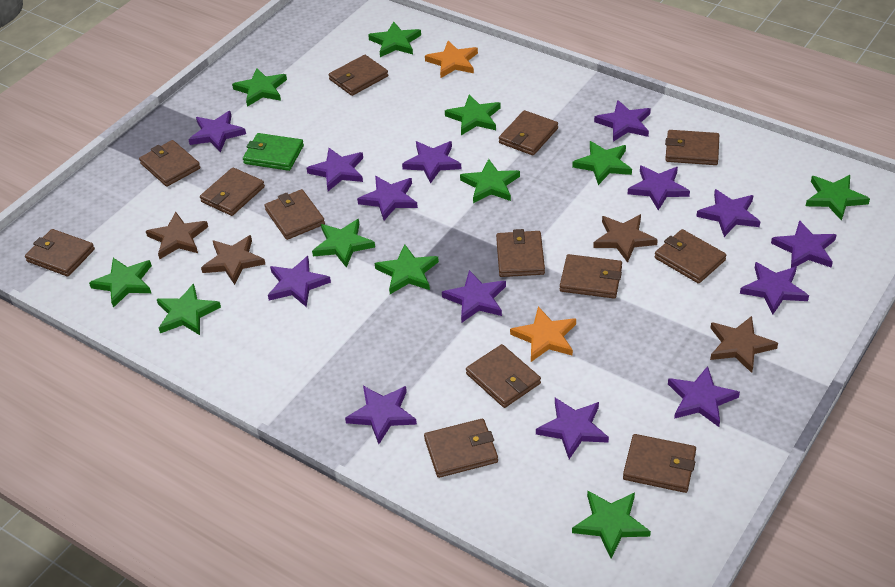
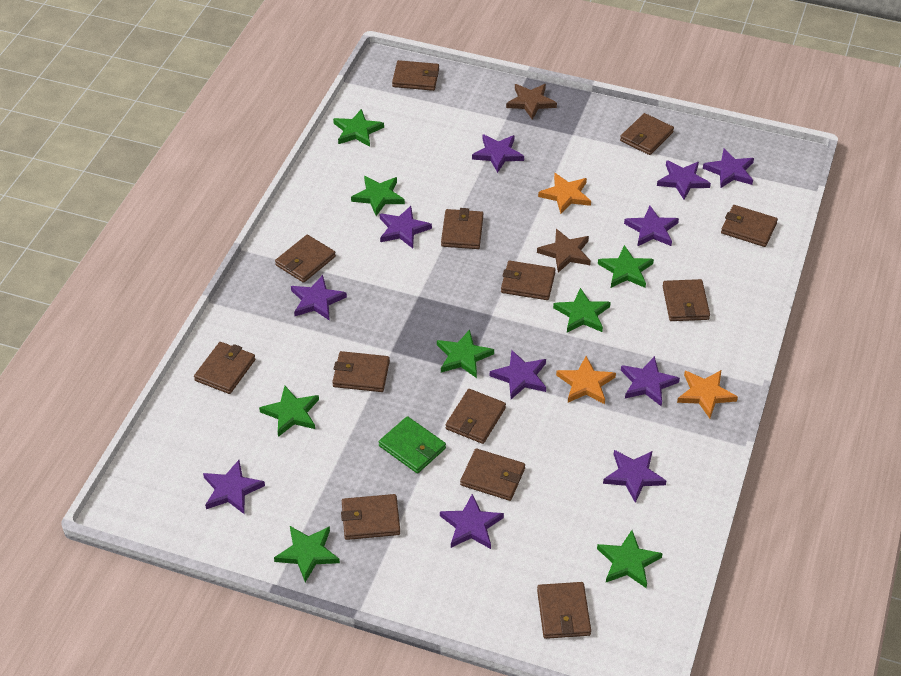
brown star: 4 -> 2
green star: 11 -> 8
orange star: 2 -> 3
purple star: 14 -> 11

